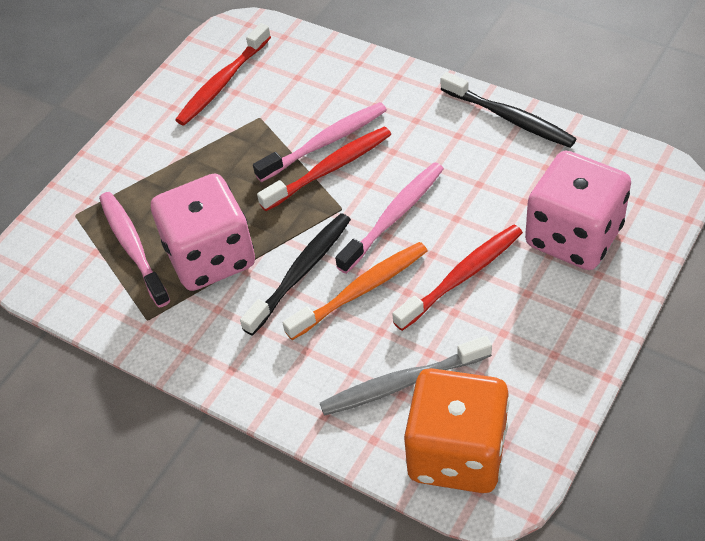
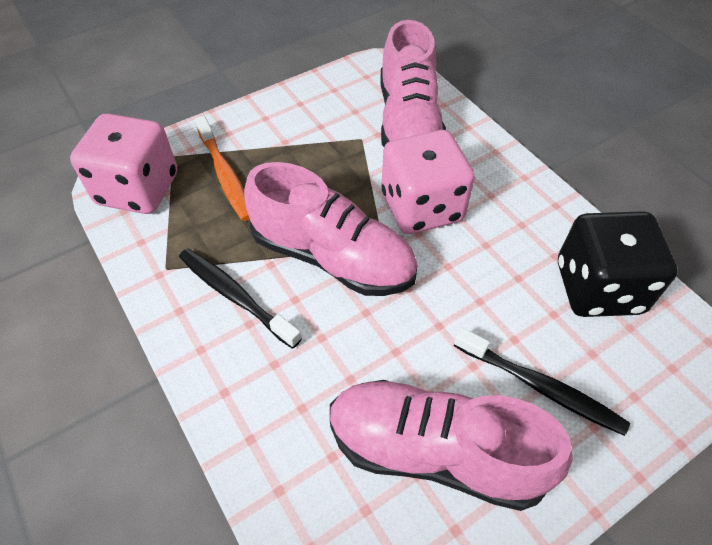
black dice: 0 -> 1
grey toothbrush: 1 -> 0
orange dice: 1 -> 0
pink shoe: 0 -> 3
pink toothbrush: 3 -> 0
red toothbrush: 3 -> 0

